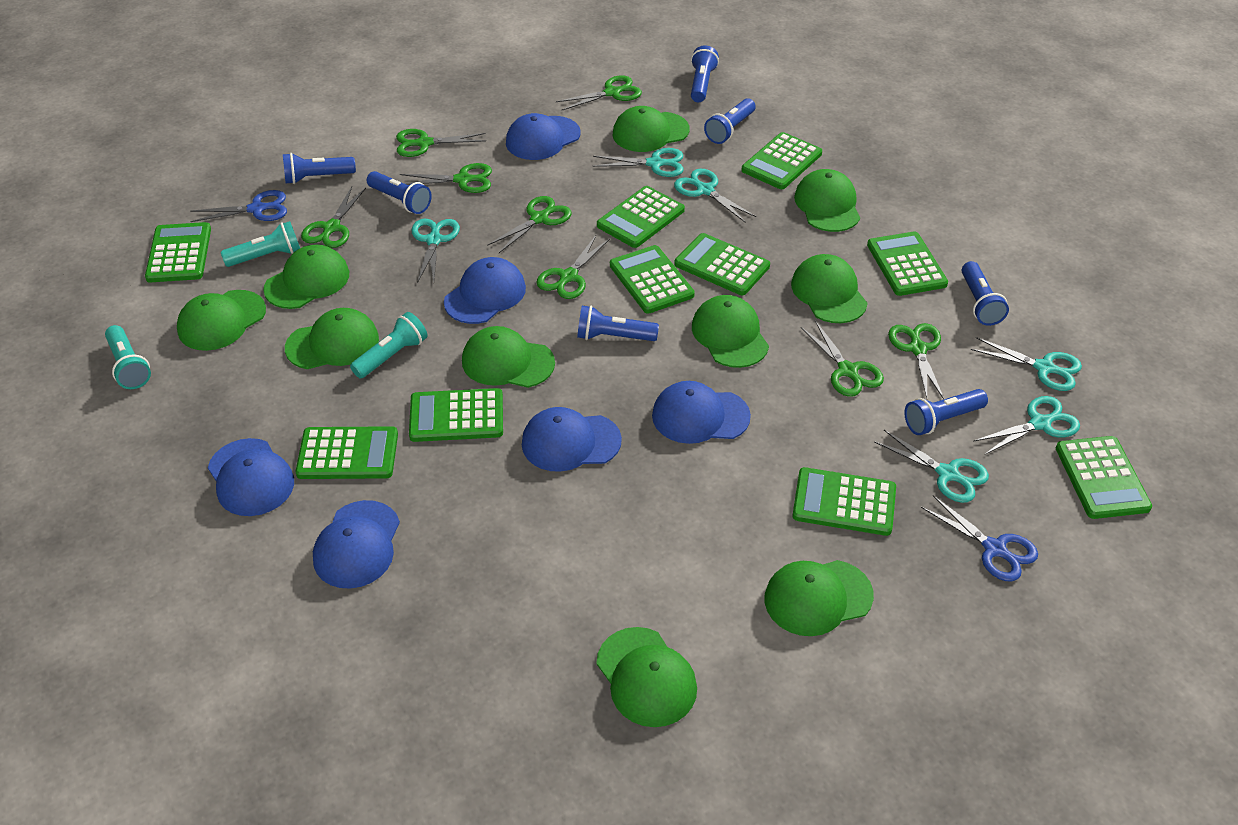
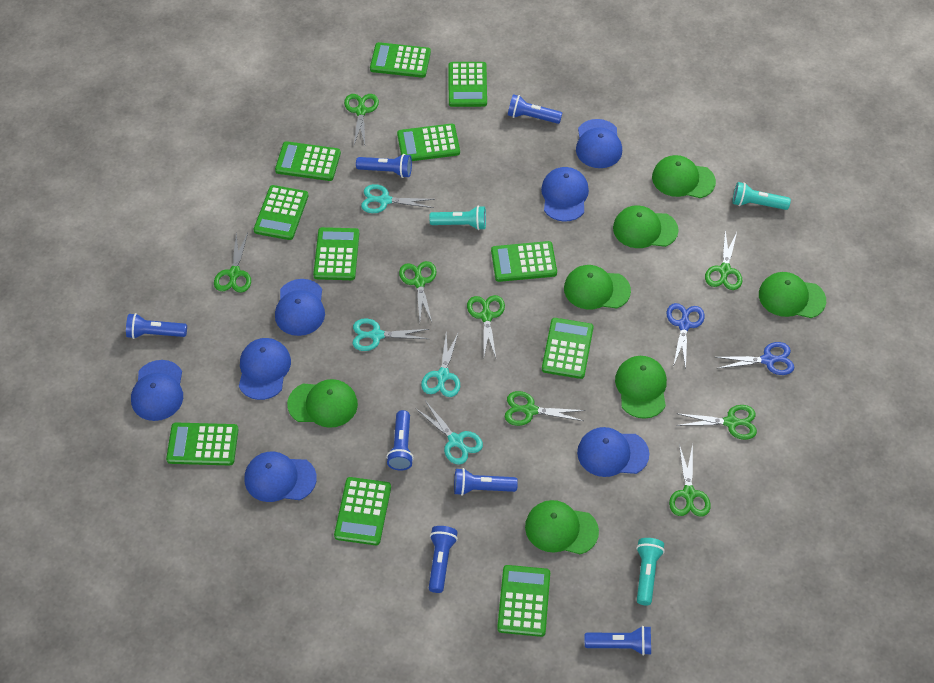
blue cap: 6 -> 7
green calculator: 10 -> 11
green cap: 10 -> 7
turquoise scissors: 6 -> 4

